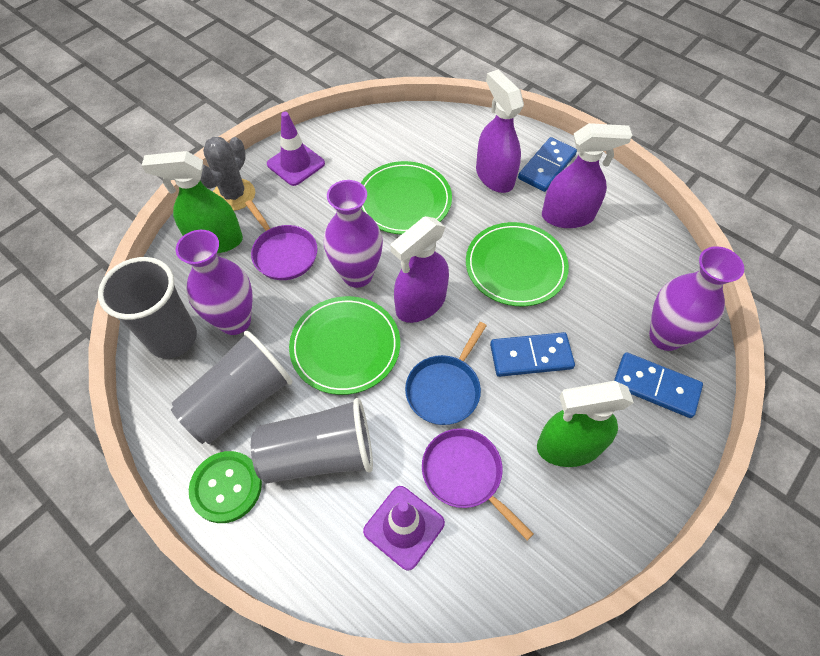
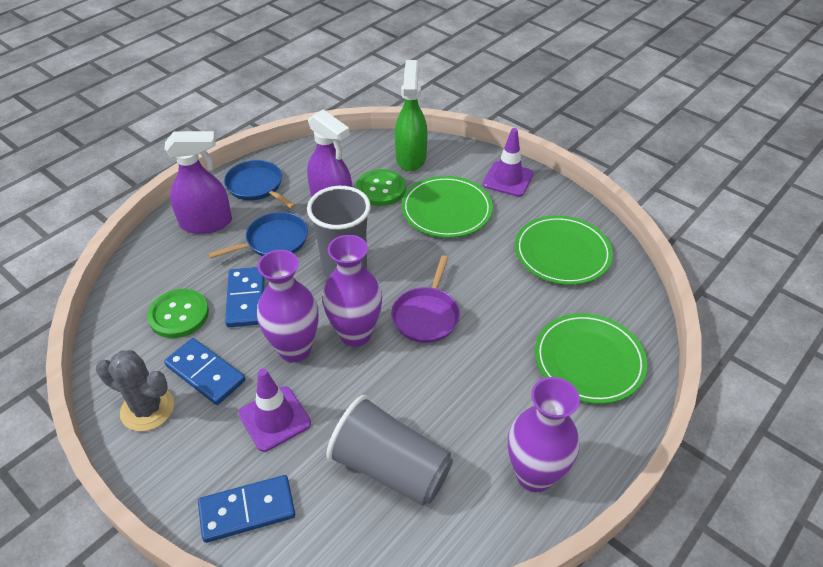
blue pan: 1 -> 2
green button: 1 -> 2
green spray bottle: 2 -> 1
grey cup: 3 -> 2
purple pan: 2 -> 1
purple spray bottle: 3 -> 2

